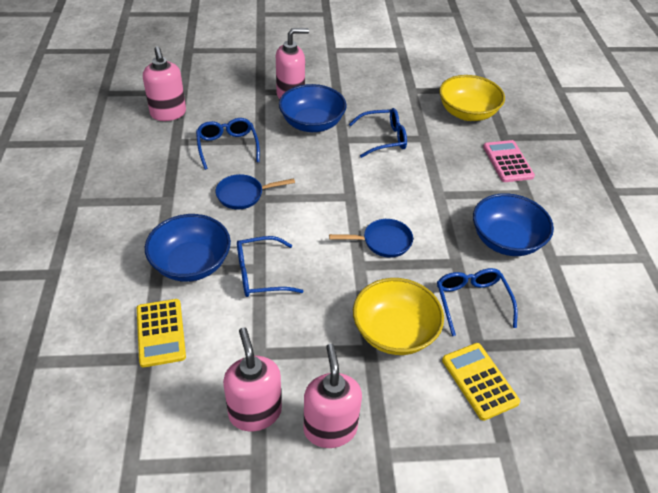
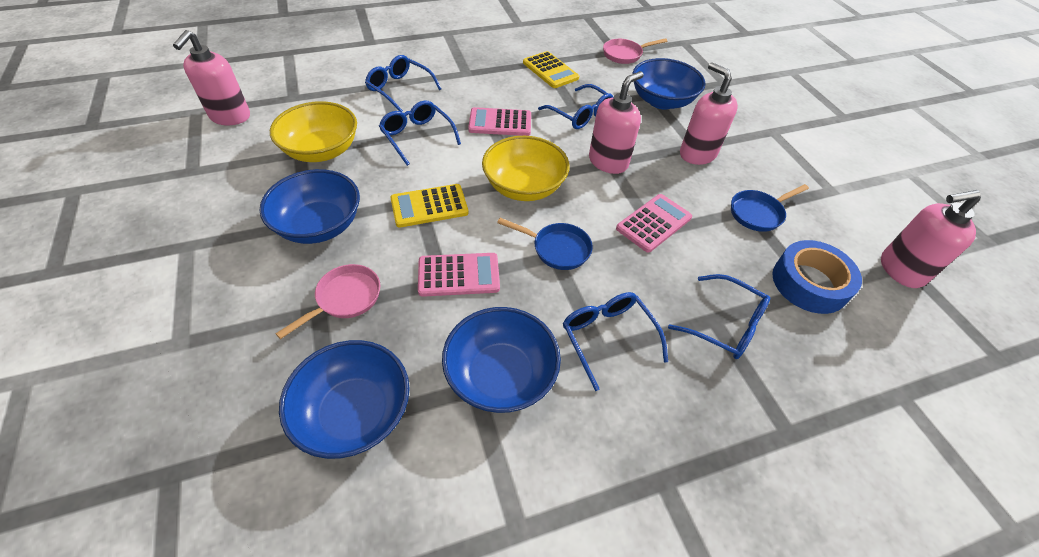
blue bowl: 3 -> 4
blue glasses: 4 -> 5
blue tape: 0 -> 1
pink calculator: 1 -> 3
pink pan: 0 -> 2

